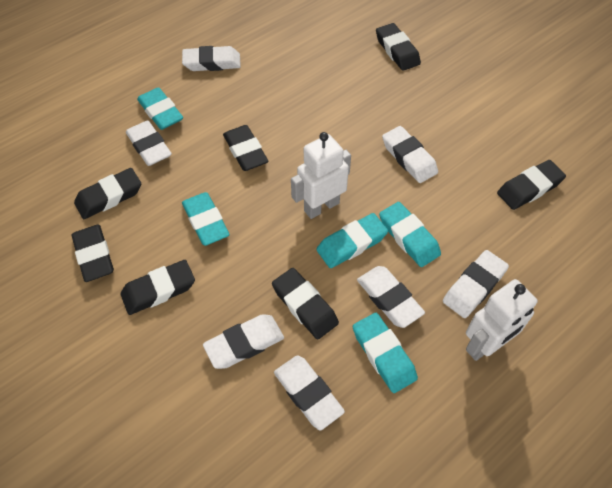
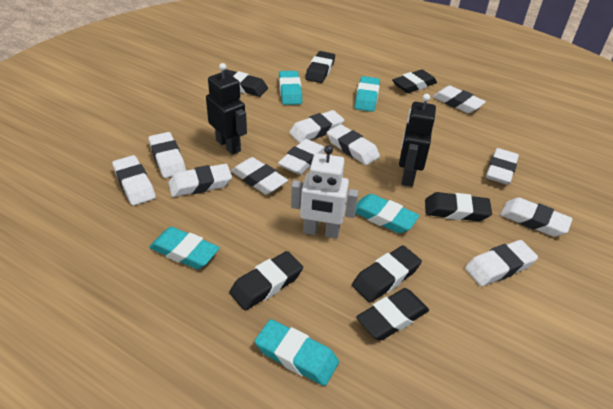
black robot: 0 -> 2
white eraser: 7 -> 11
white robot: 2 -> 1

